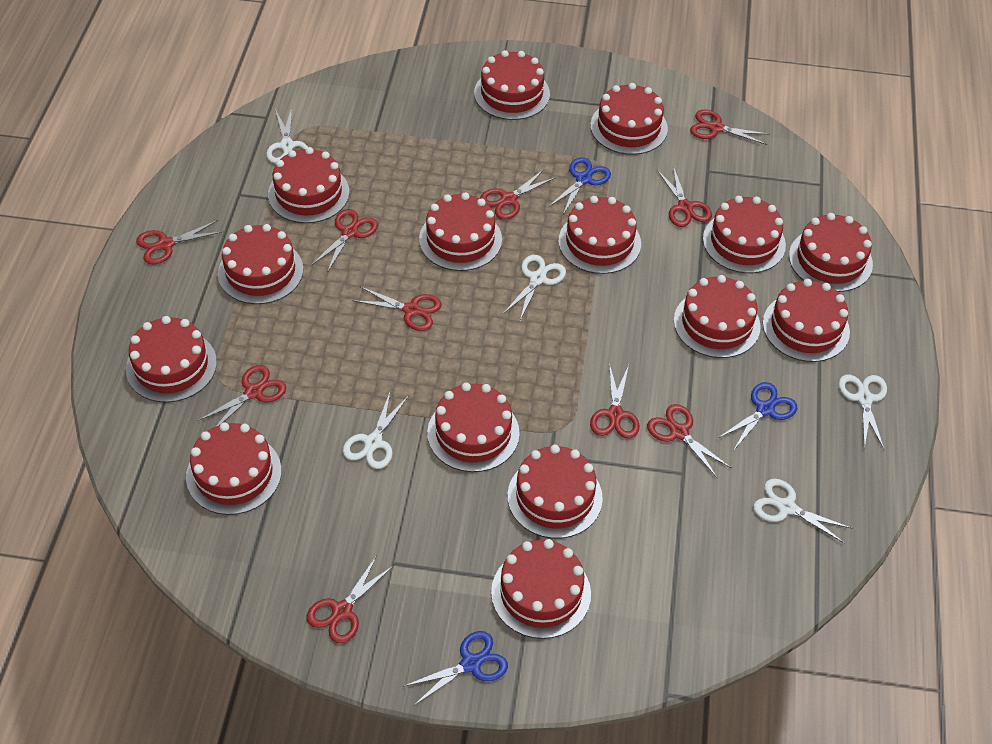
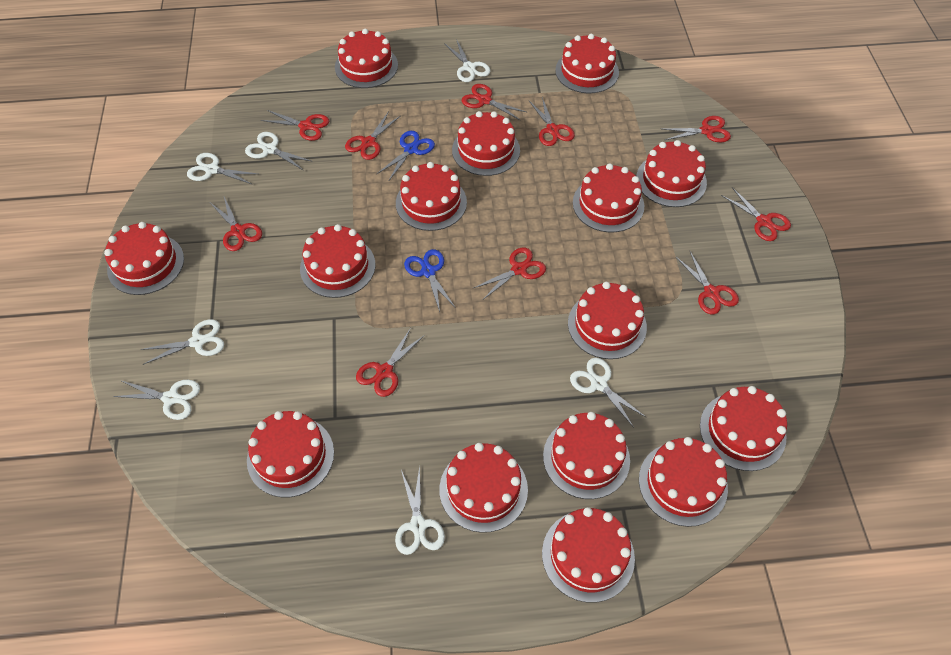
blue scissors: 3 -> 2
white scissors: 5 -> 7

